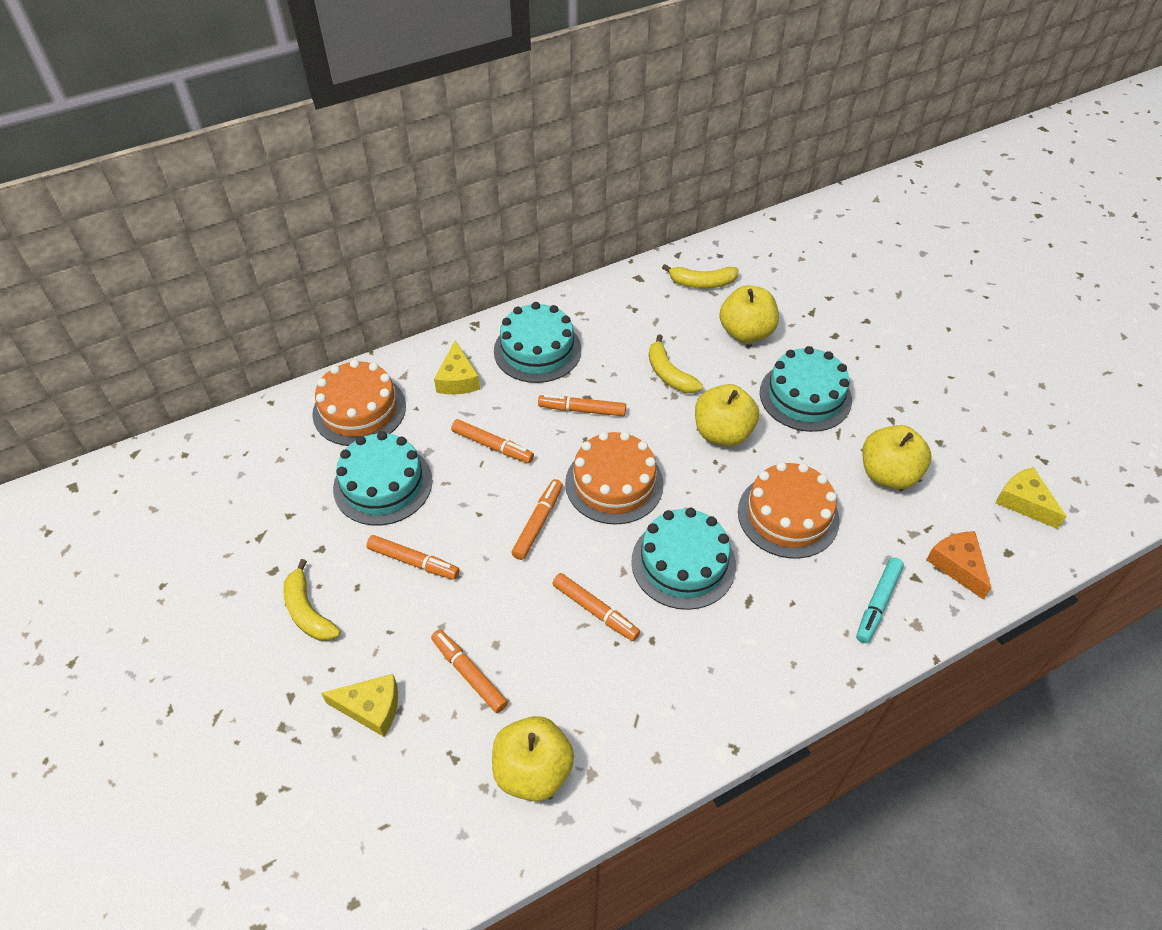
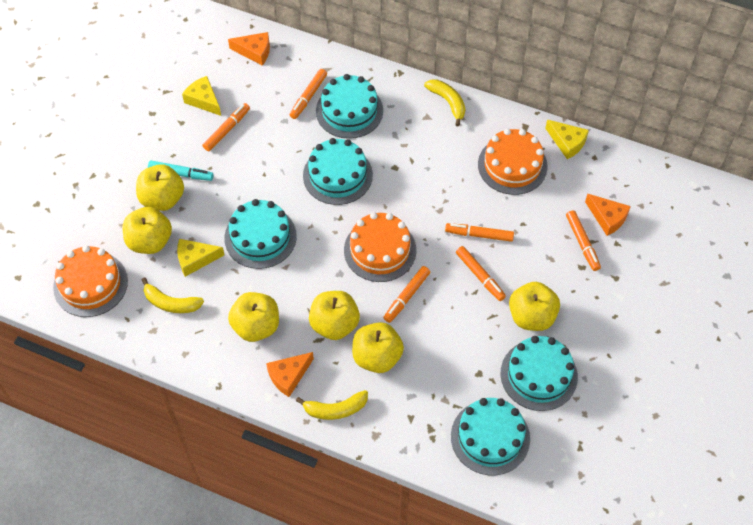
orange cheese: 1 -> 3
turquoise cake: 4 -> 5
yellow apple: 4 -> 6

